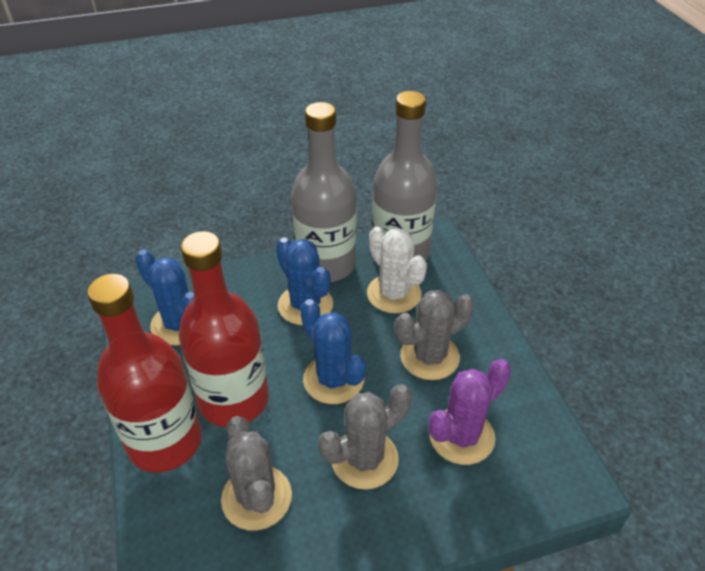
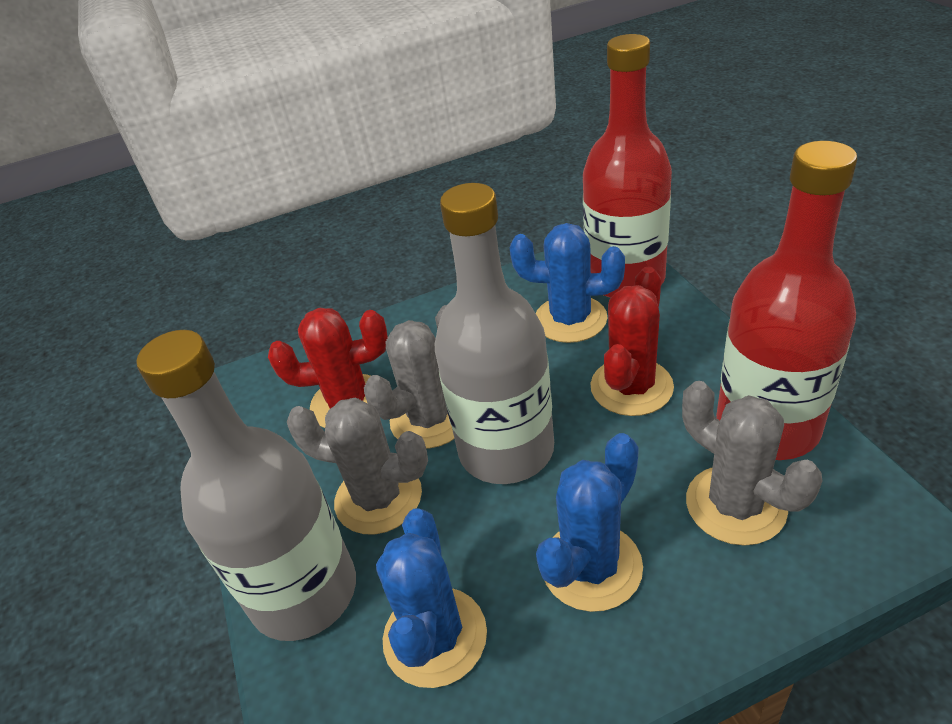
purple cactus: 1 -> 0
red cactus: 0 -> 2
white cactus: 1 -> 0

